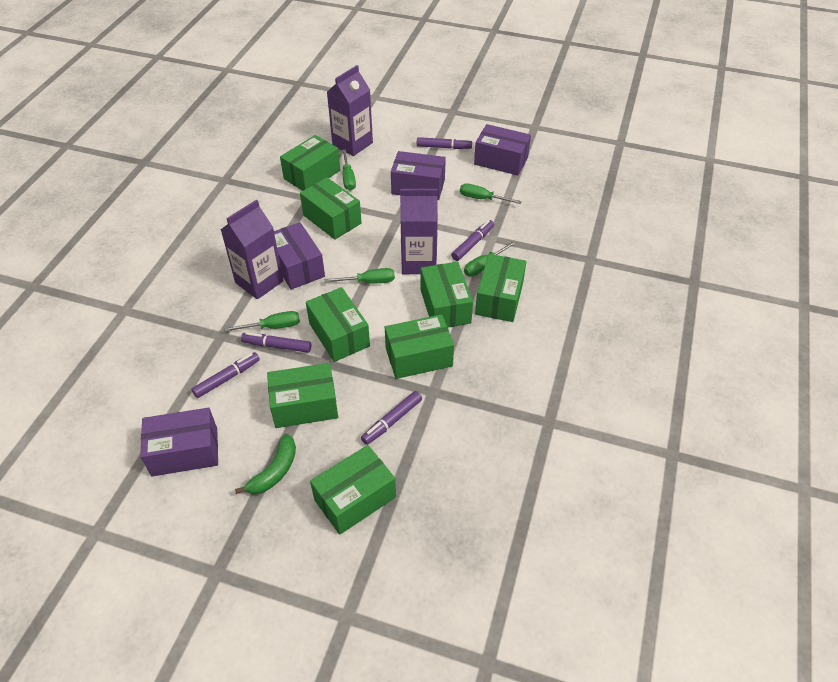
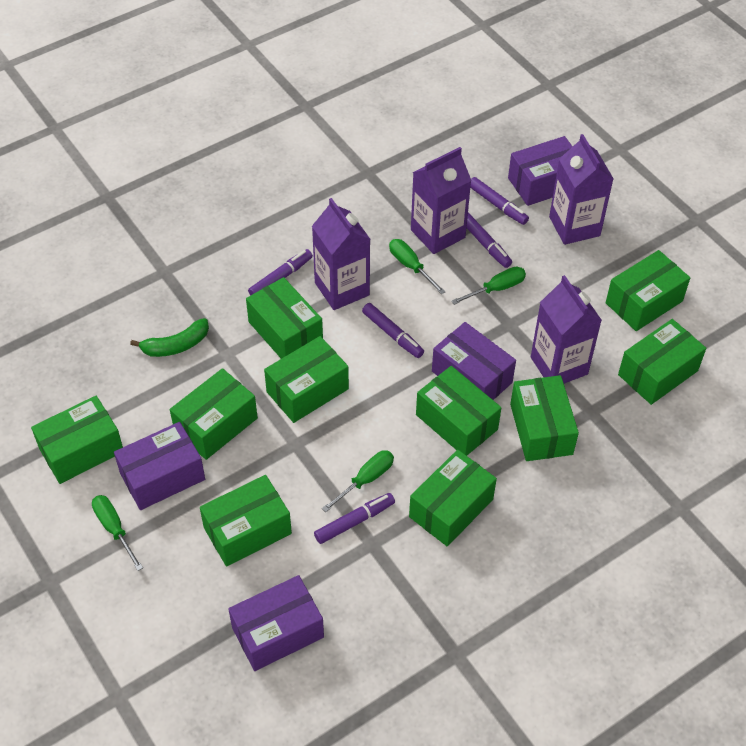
green box: 8 -> 10
green screwdriver: 5 -> 4
purple carton: 3 -> 4

